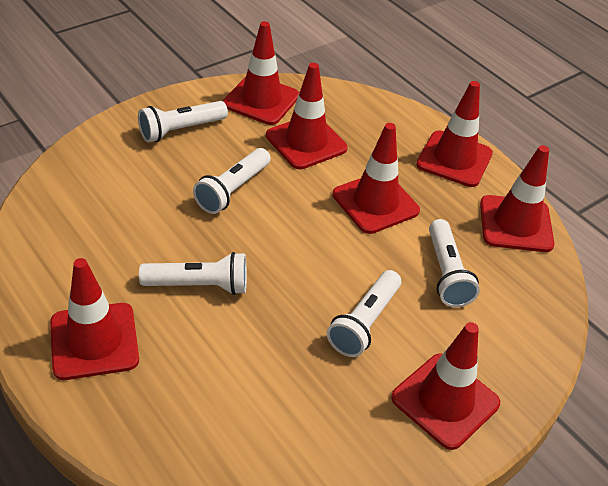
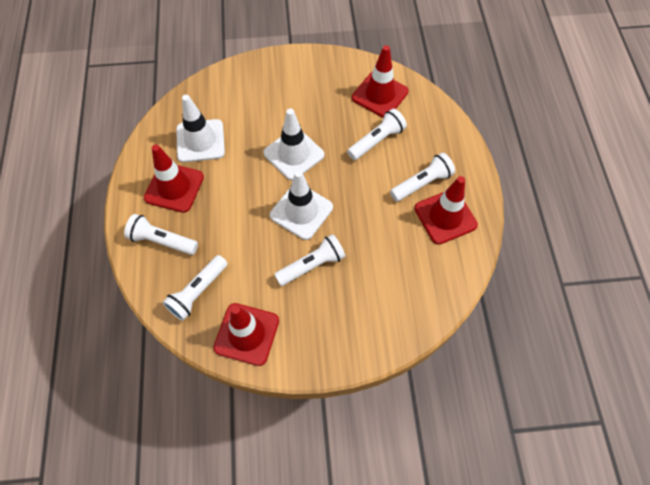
red traffic cone: 7 -> 4
white traffic cone: 0 -> 3

